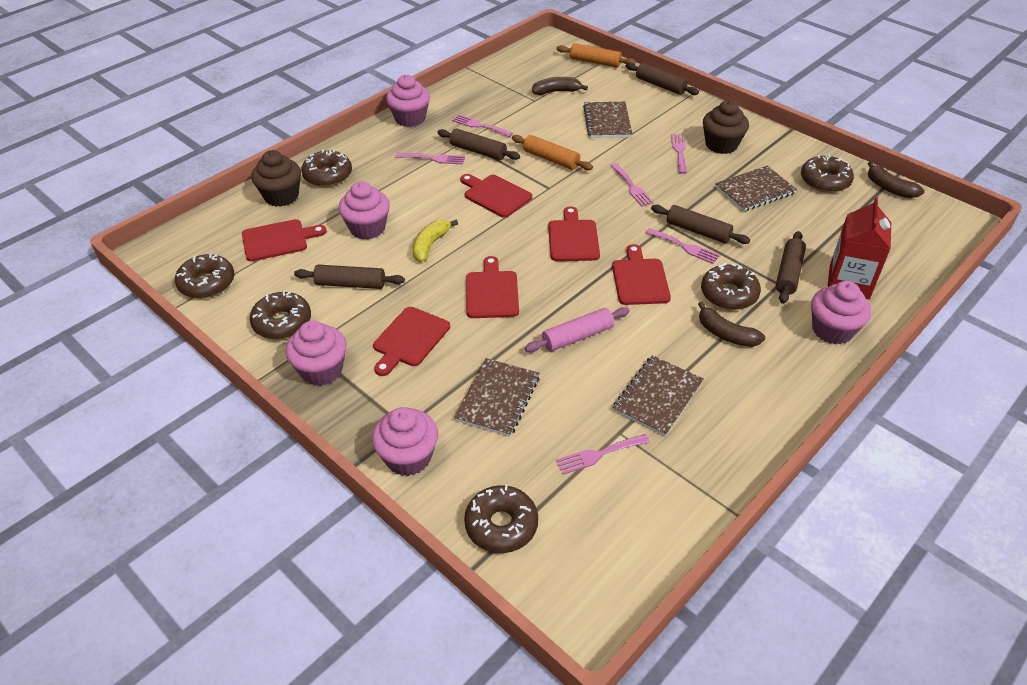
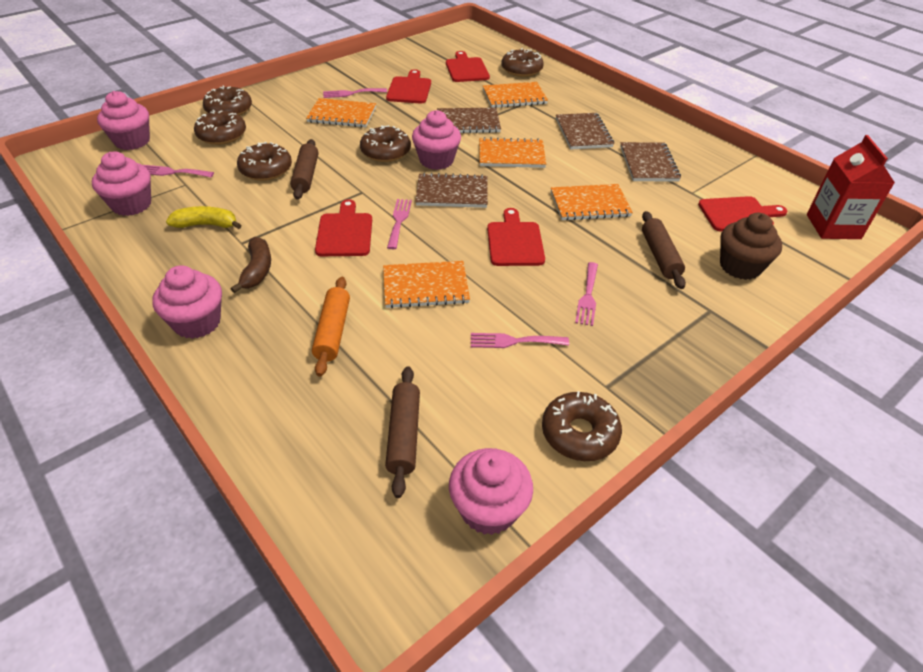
brown banana: 3 -> 1
brown cupcake: 2 -> 1
brown rolling pin: 5 -> 3
orange notebook: 0 -> 5
orange rolling pin: 2 -> 1
pink fork: 6 -> 5
pink rolling pin: 1 -> 0
red cutting board: 6 -> 5

